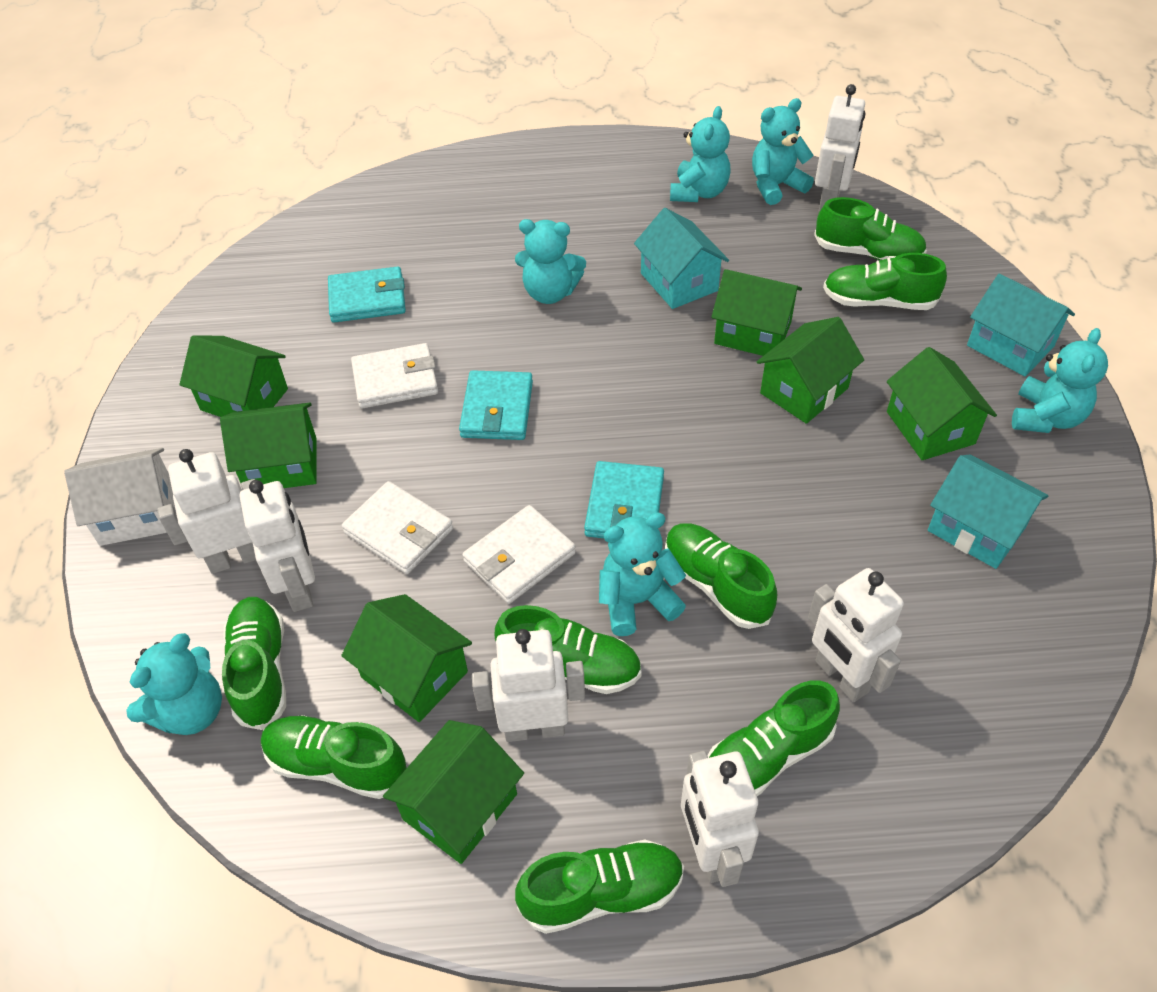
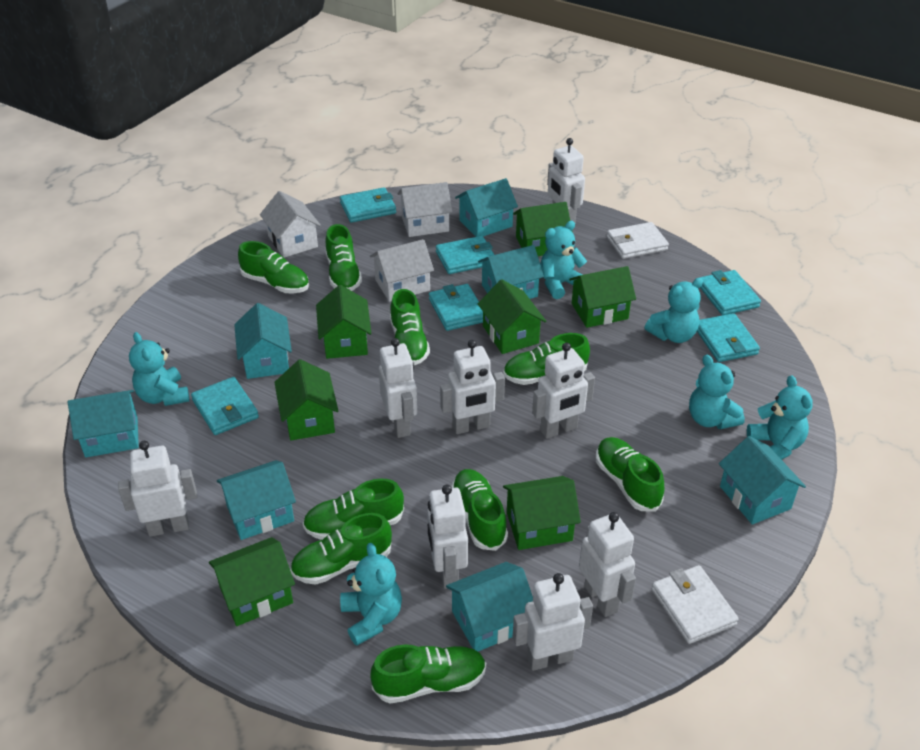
green shoe: 8 -> 9
turquoise house: 3 -> 7
turquoise wallet: 3 -> 6
white house: 1 -> 3
white robot: 6 -> 8
white wallet: 3 -> 2

